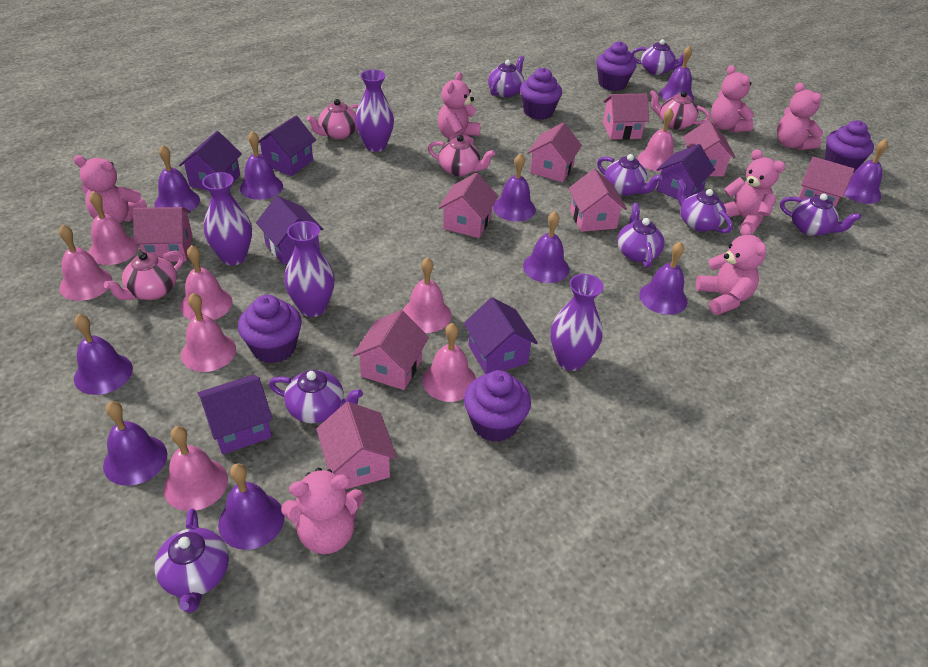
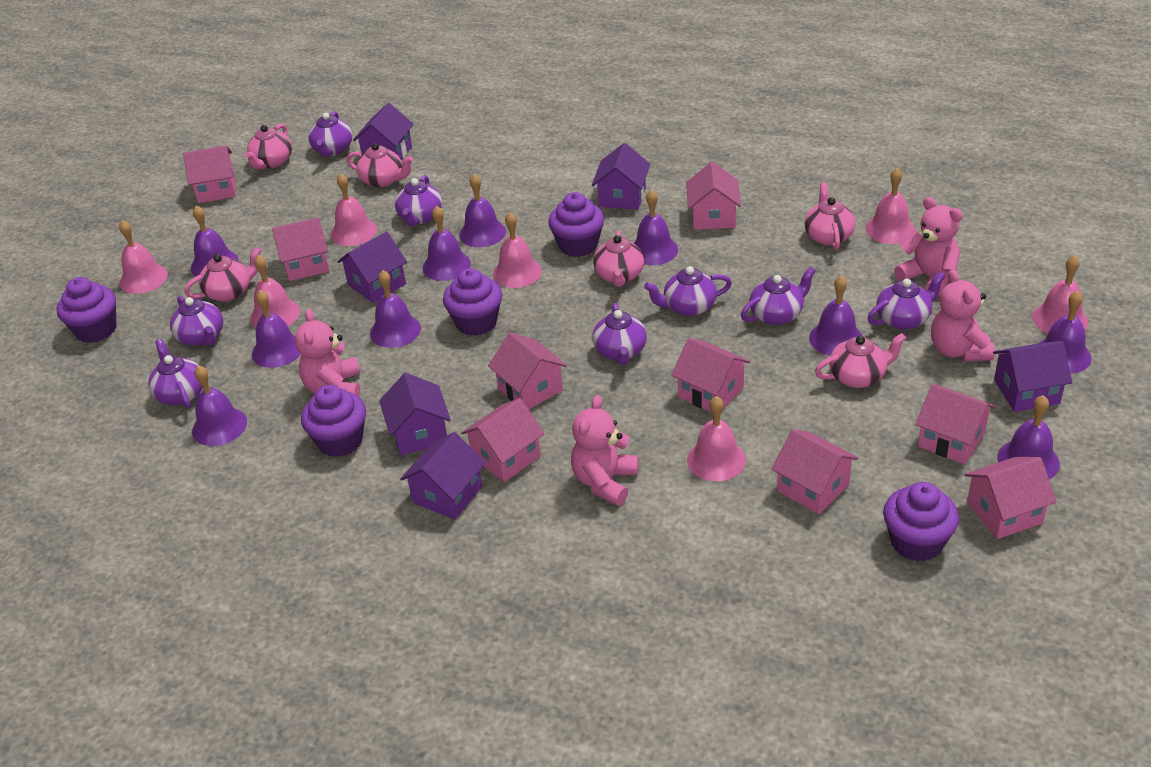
pink bell: 8 -> 7
pink teapot: 4 -> 6
pink teddy bear: 7 -> 4
purple vase: 4 -> 0

